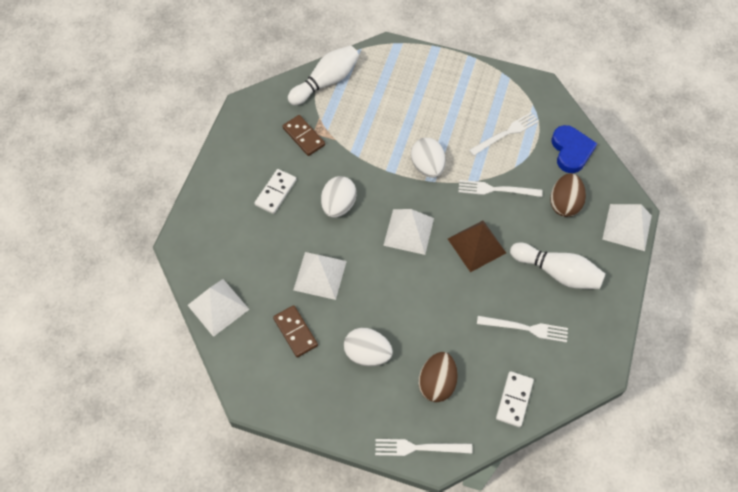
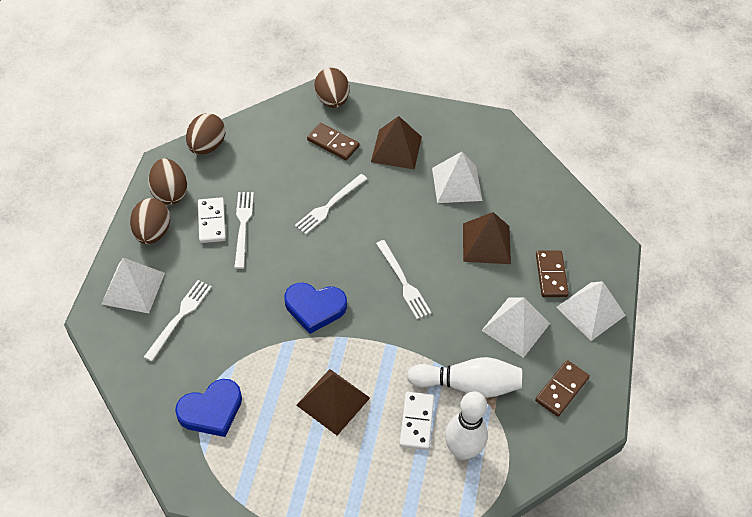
blue heart: 1 -> 2
brown domino: 2 -> 3
brown egg: 2 -> 4
brown pyramid: 1 -> 3
white egg: 3 -> 0

